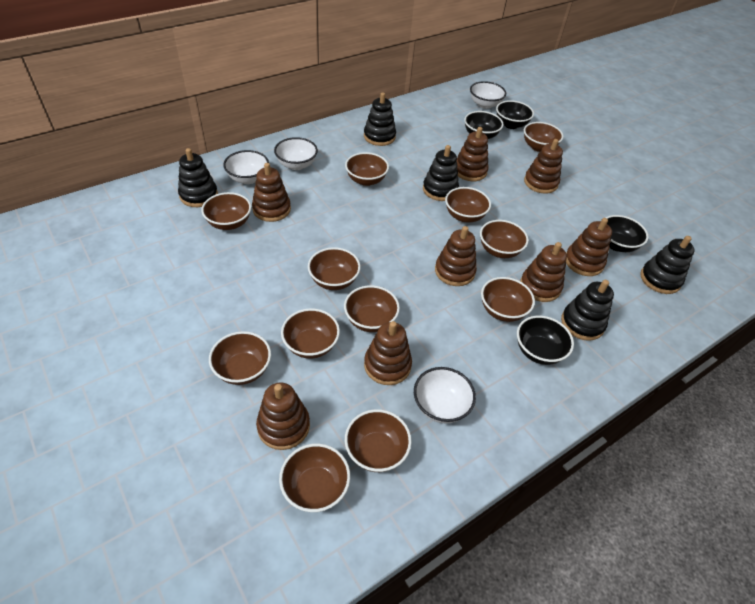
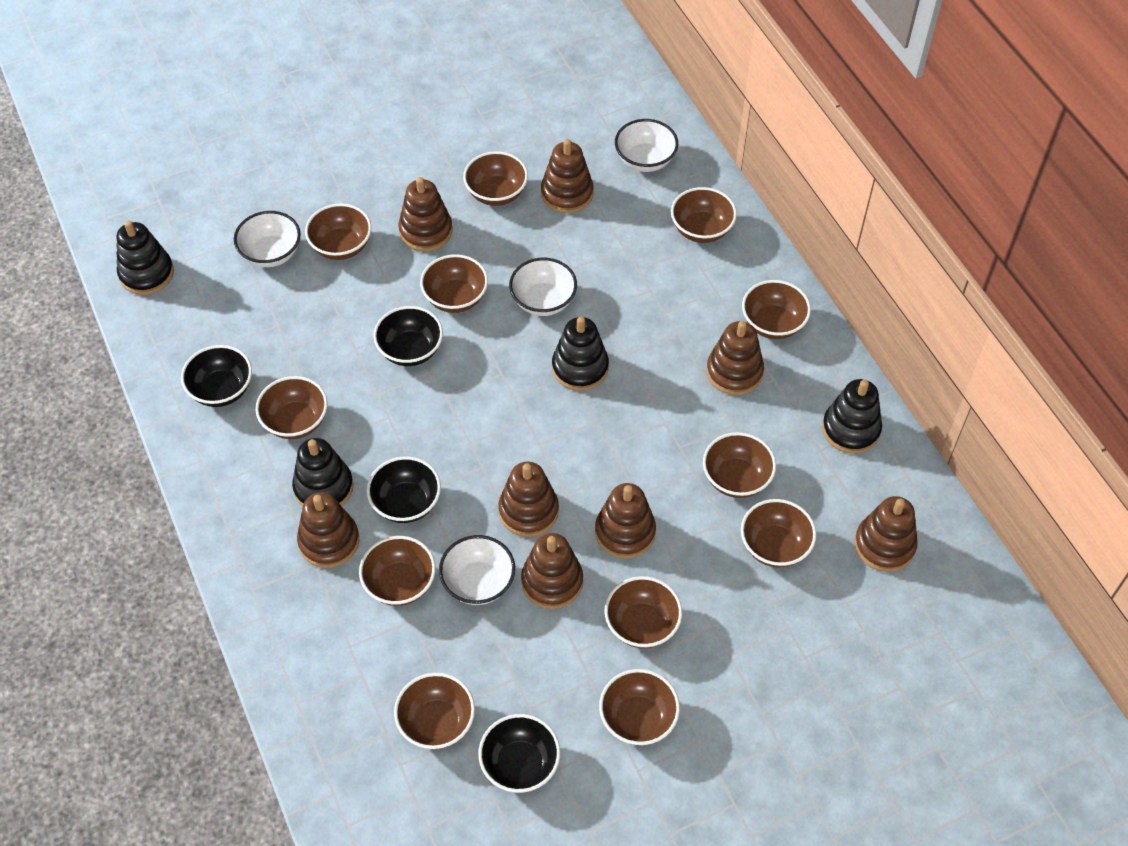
black stacking toy: 5 -> 4

